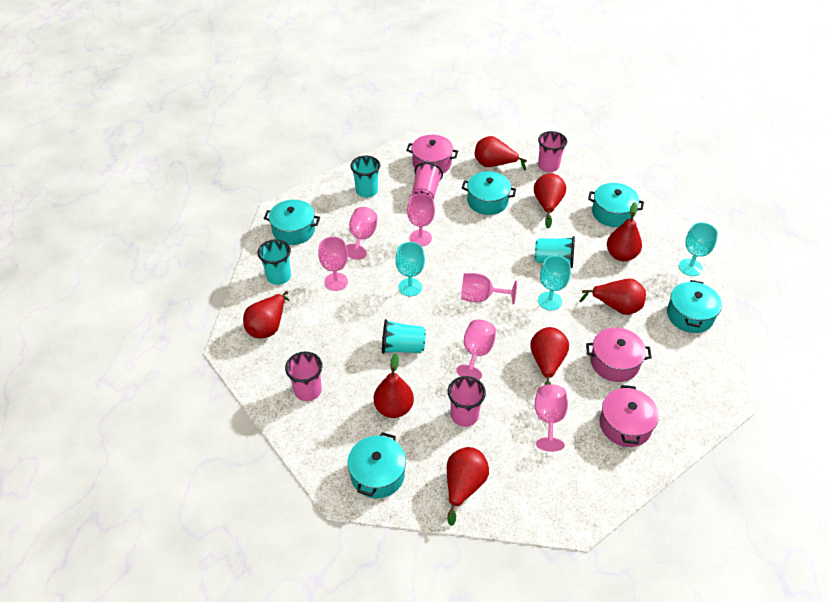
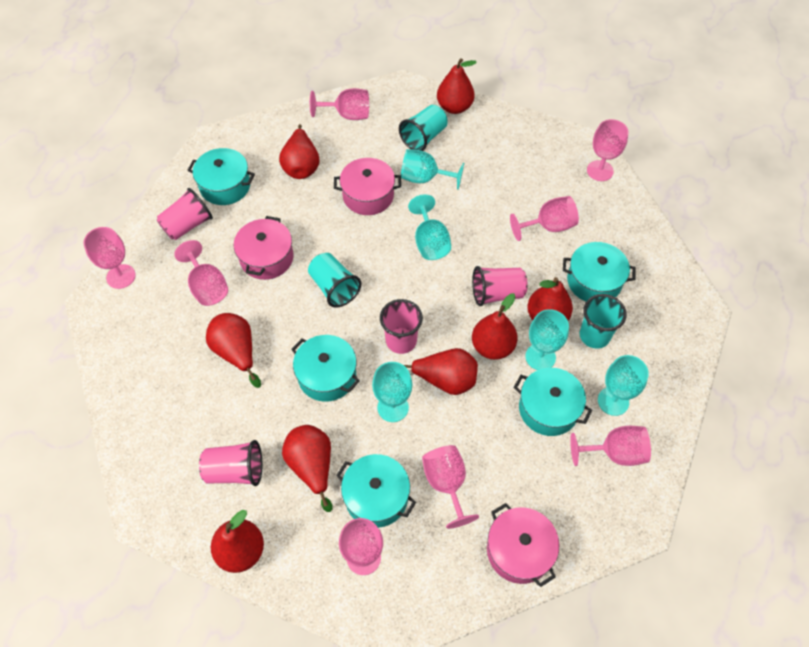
pink goblet: 6 -> 8
turquoise cup: 4 -> 3
turquoise goblet: 3 -> 5

